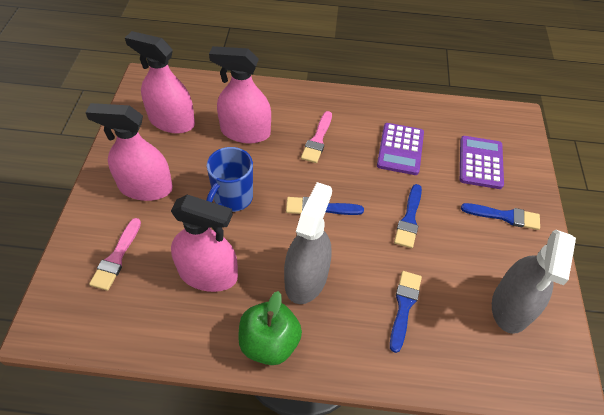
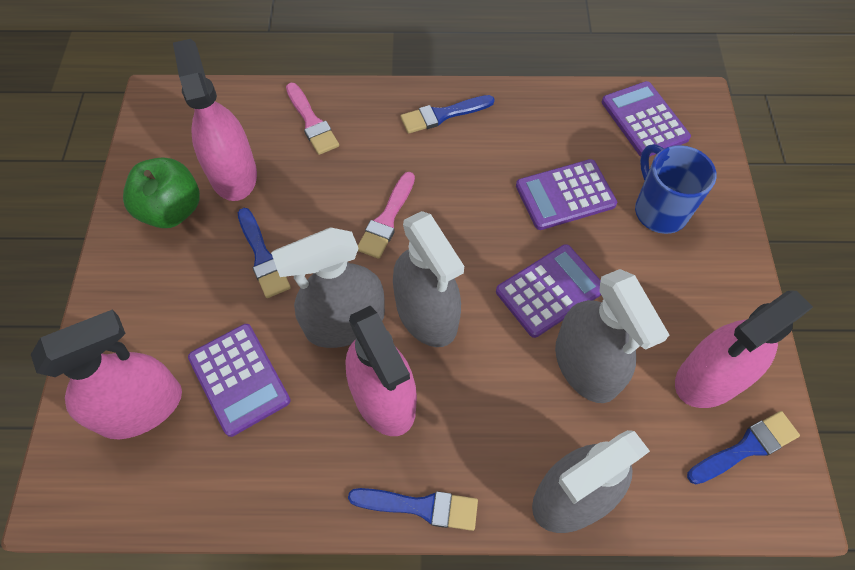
grey spray bottle: 2 -> 4
purple calculator: 2 -> 4

